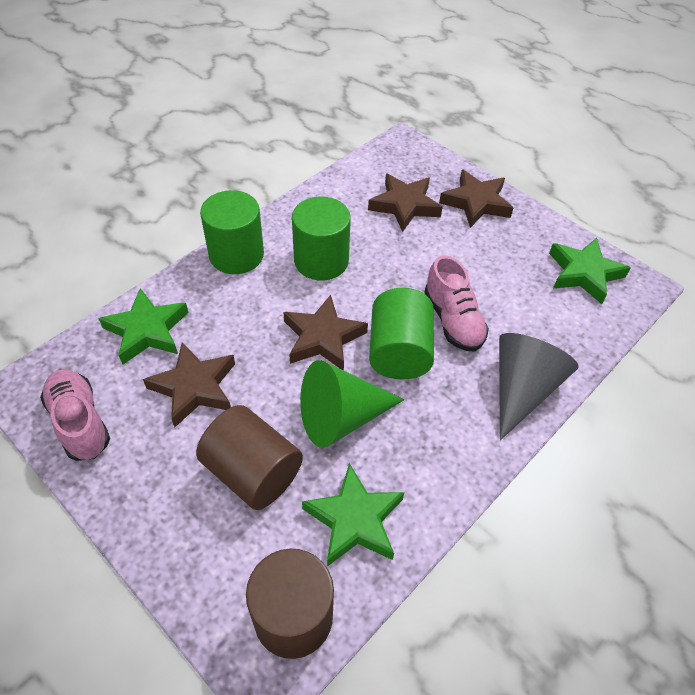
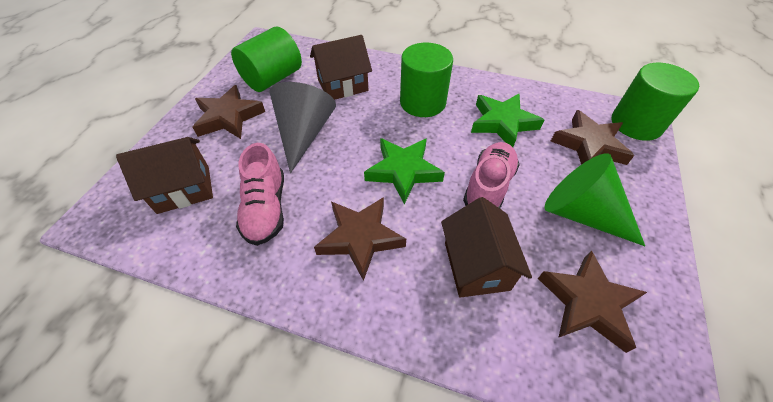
brown cylinder: 2 -> 0
brown house: 0 -> 3
green star: 3 -> 2

